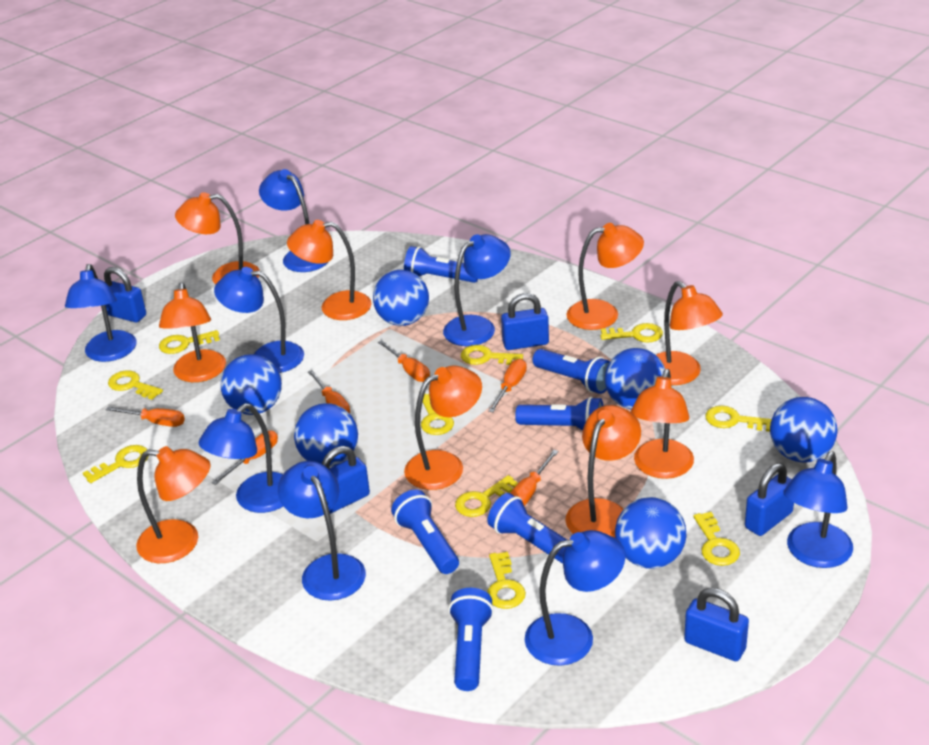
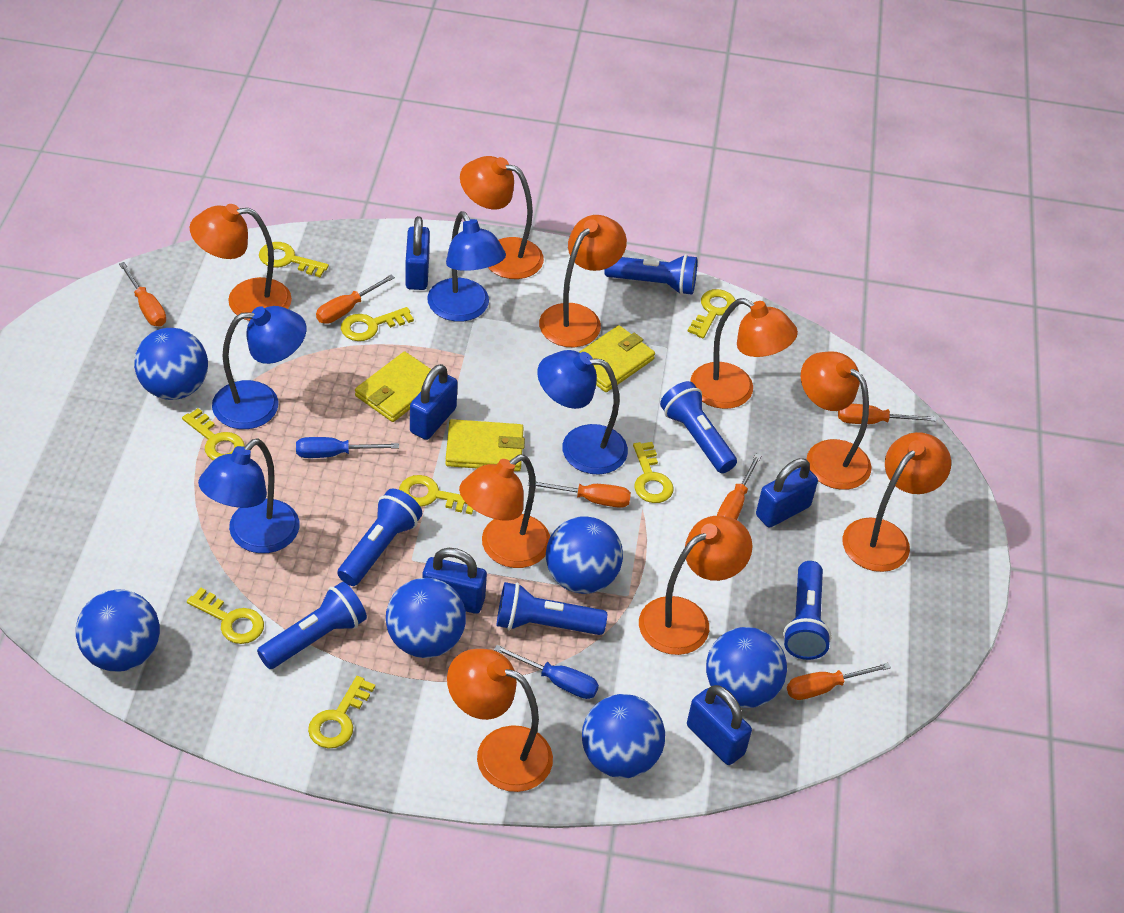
blue lamp: 8 -> 4
blue screwdriver: 0 -> 2
yellow key: 10 -> 8
yellow wallet: 0 -> 3

